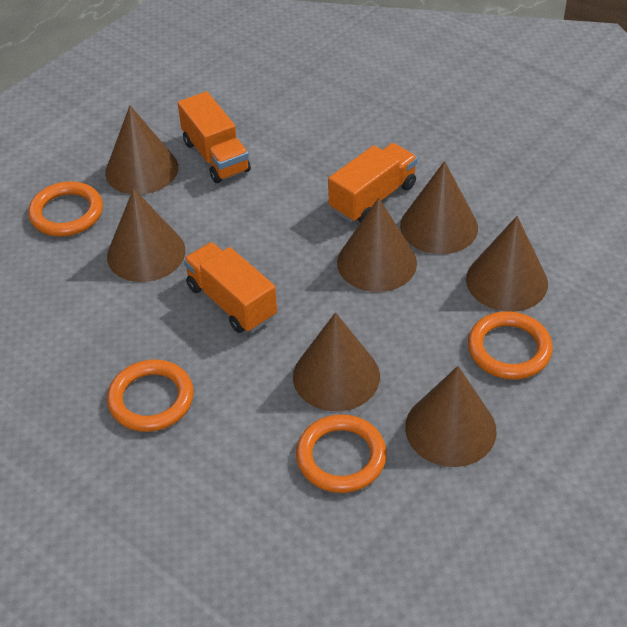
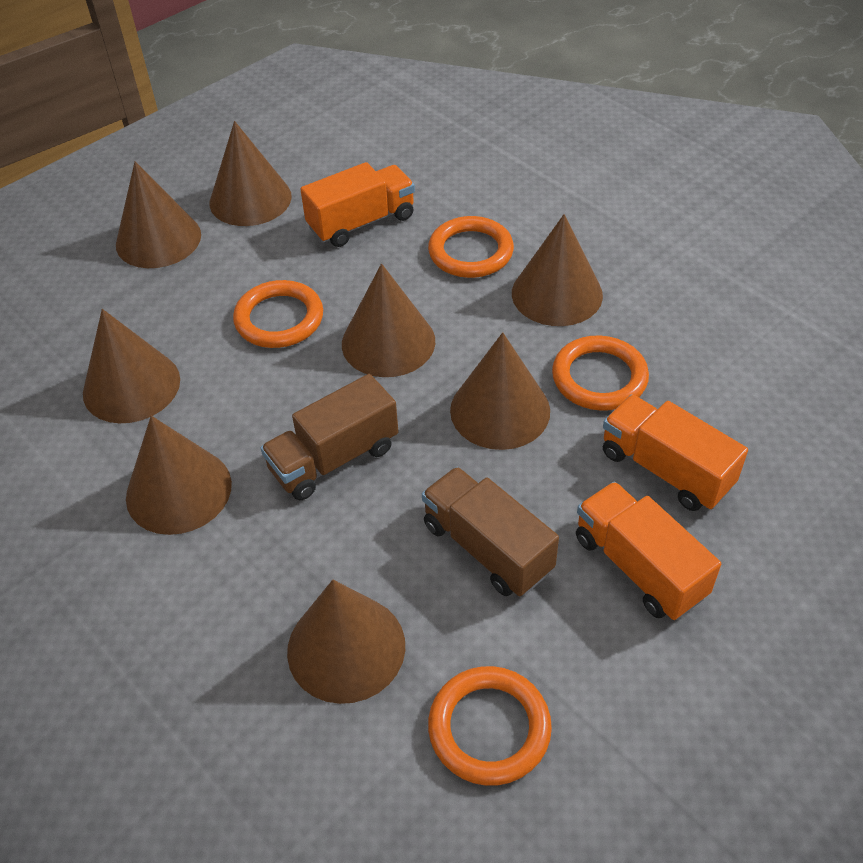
brown cone: 7 -> 8
brown truck: 0 -> 2

